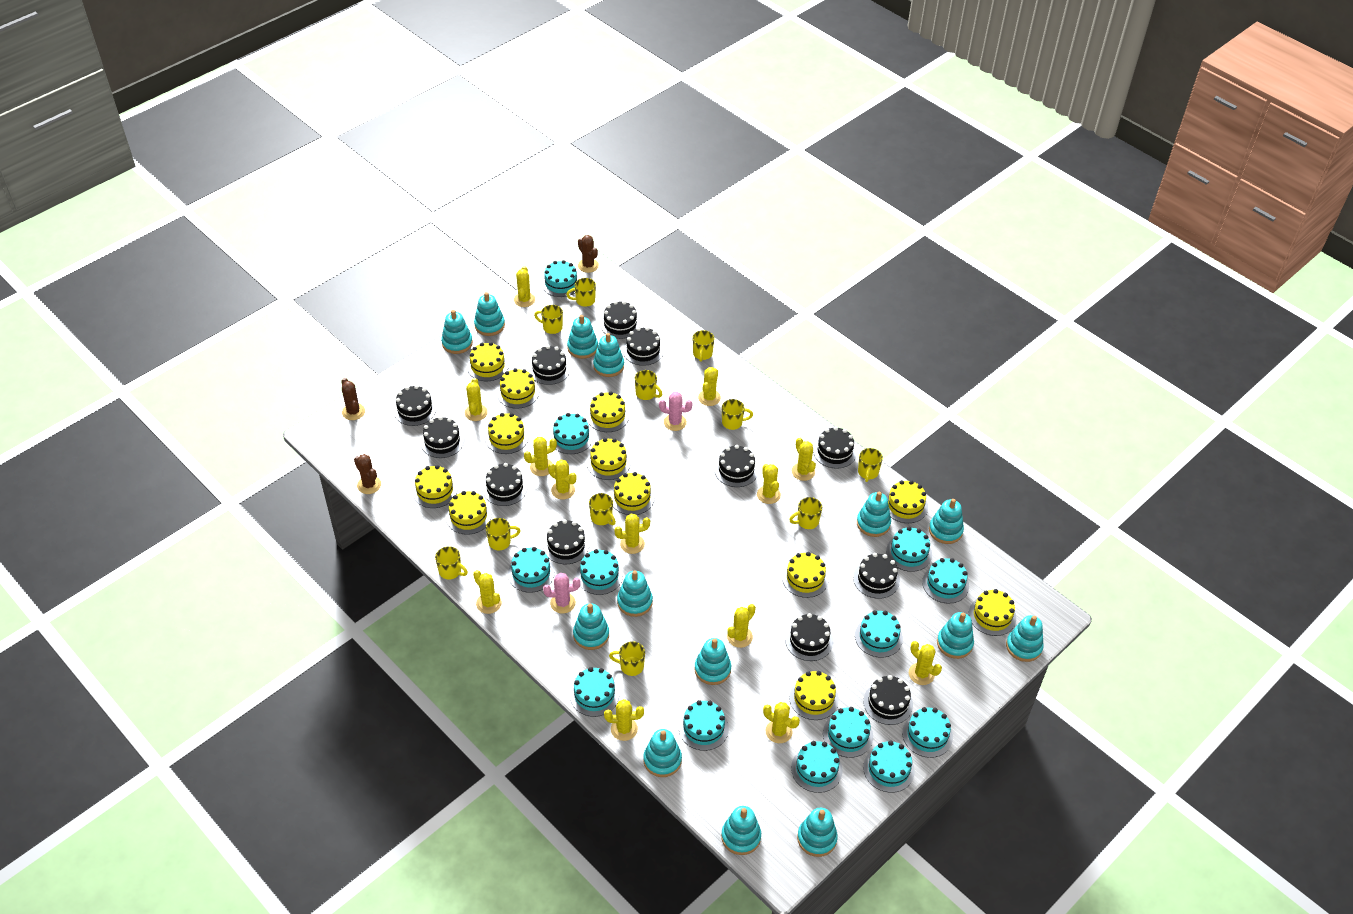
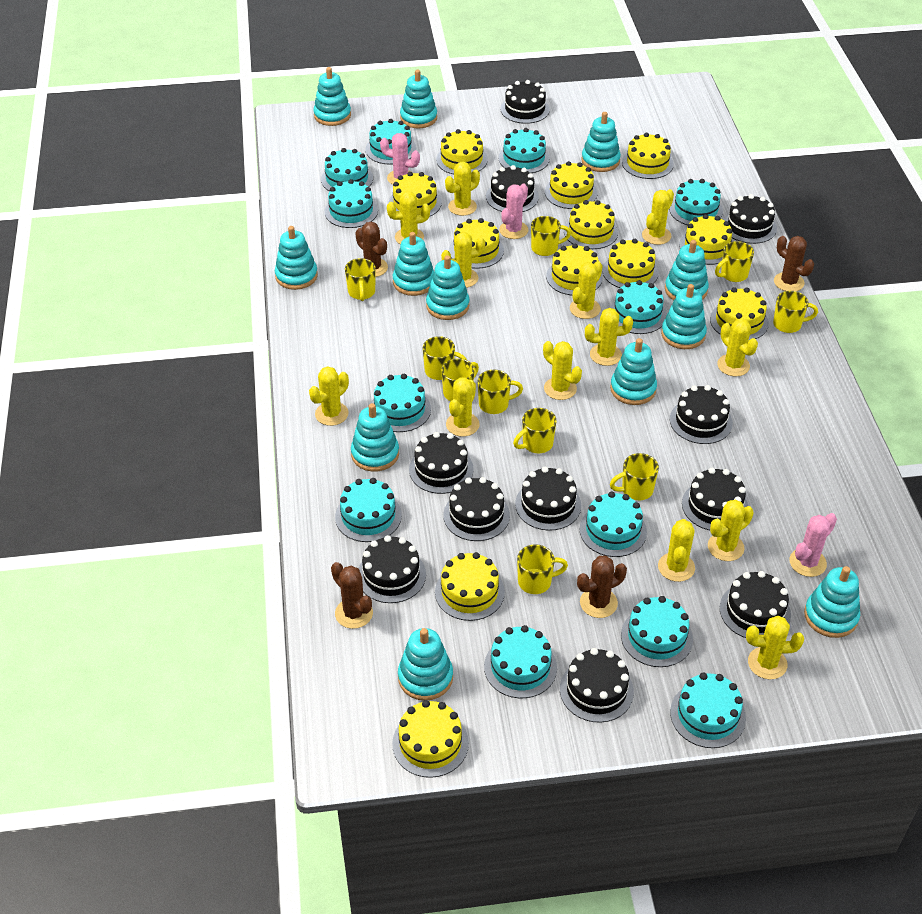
black cake: 12 -> 11
brown cactus: 3 -> 4
pink cactus: 2 -> 3
turquoise cake: 13 -> 12
turquoise stacking toy: 14 -> 12
yellow mug: 11 -> 10

